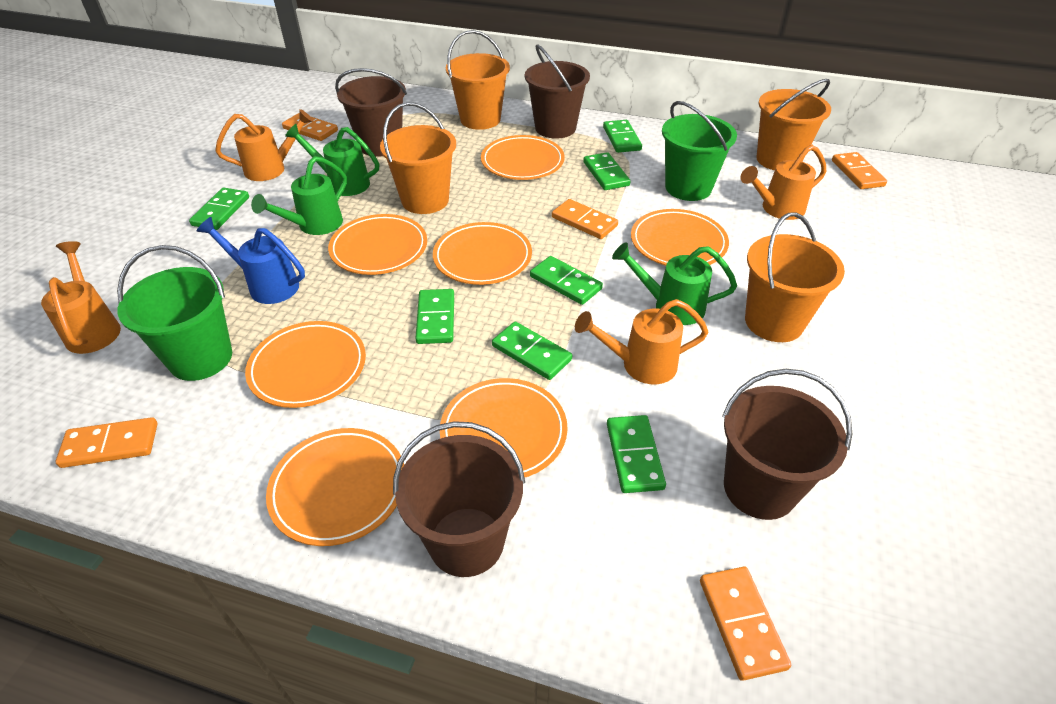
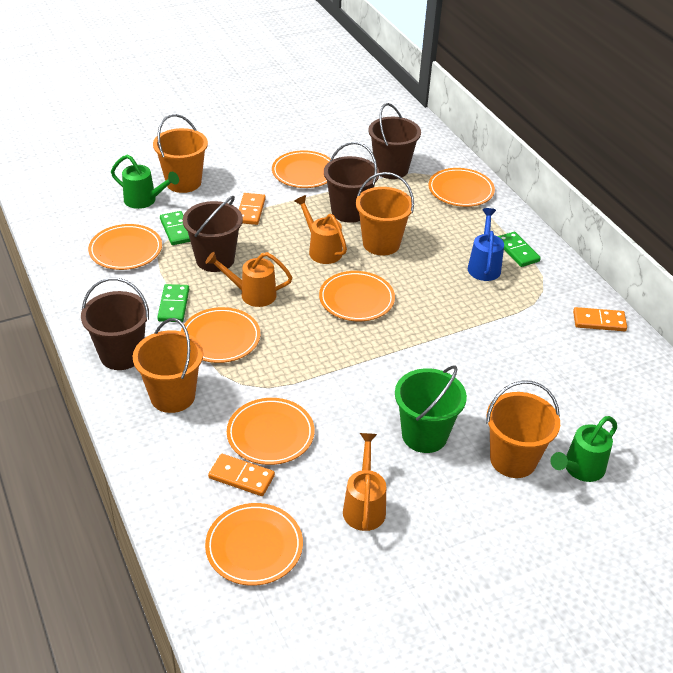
green bucket: 2 -> 1
green domino: 7 -> 3
green watering can: 3 -> 2
orange domino: 5 -> 3
orange watering can: 4 -> 3

